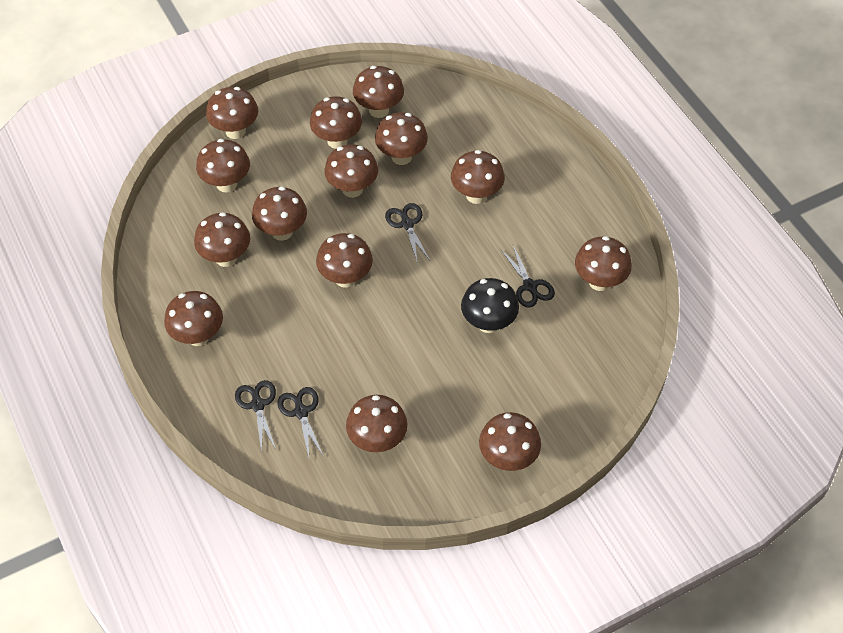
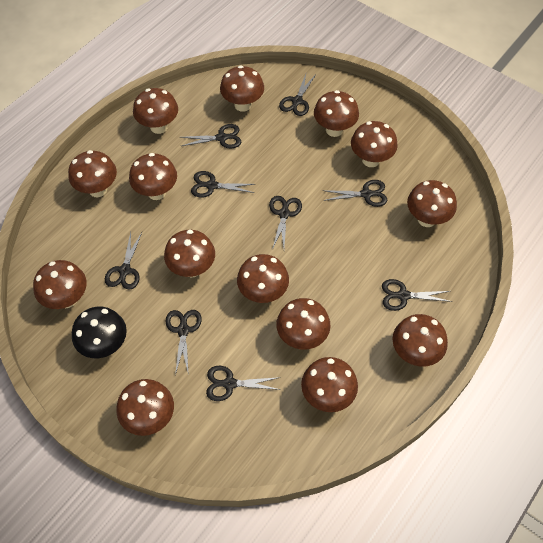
black scissors: 4 -> 9

